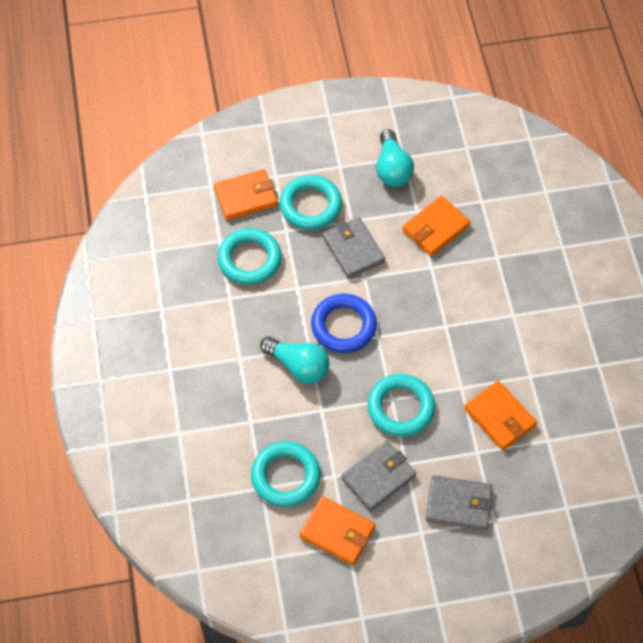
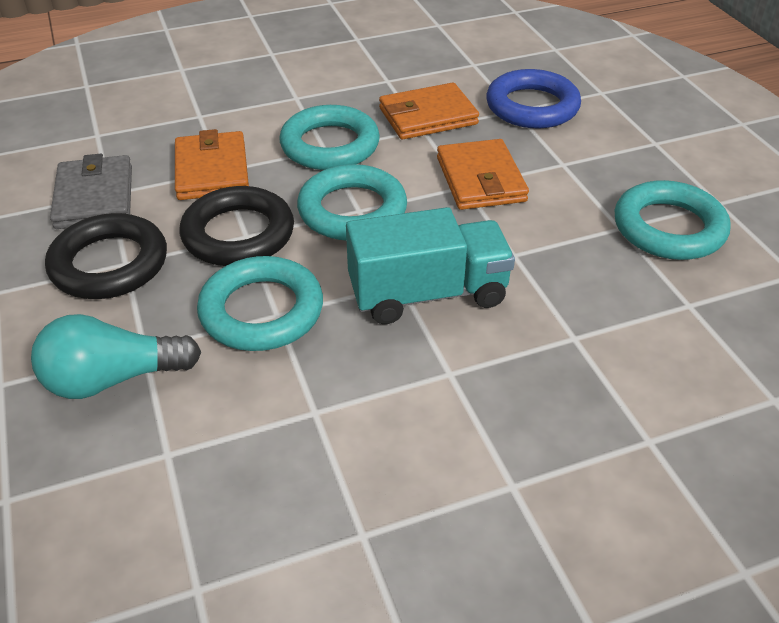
black ring: 0 -> 2
grey wallet: 3 -> 1
orange wallet: 4 -> 3
turquoise light bulb: 2 -> 1
turquoise truck: 0 -> 1

